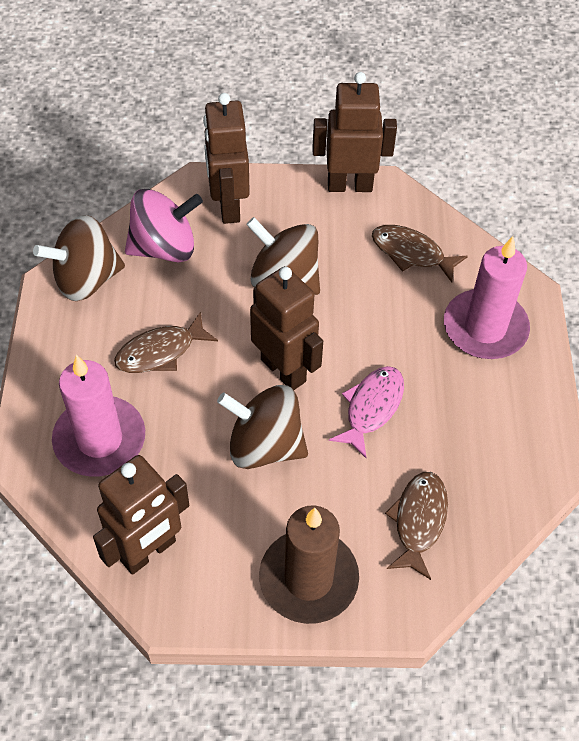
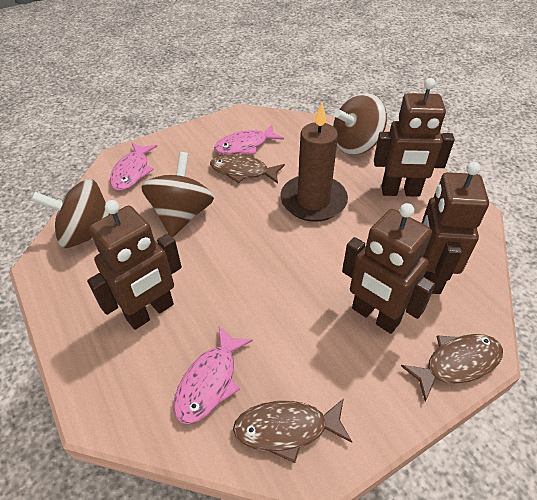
pink candle: 2 -> 0
pink fish: 1 -> 3
pink spinning top: 1 -> 0

